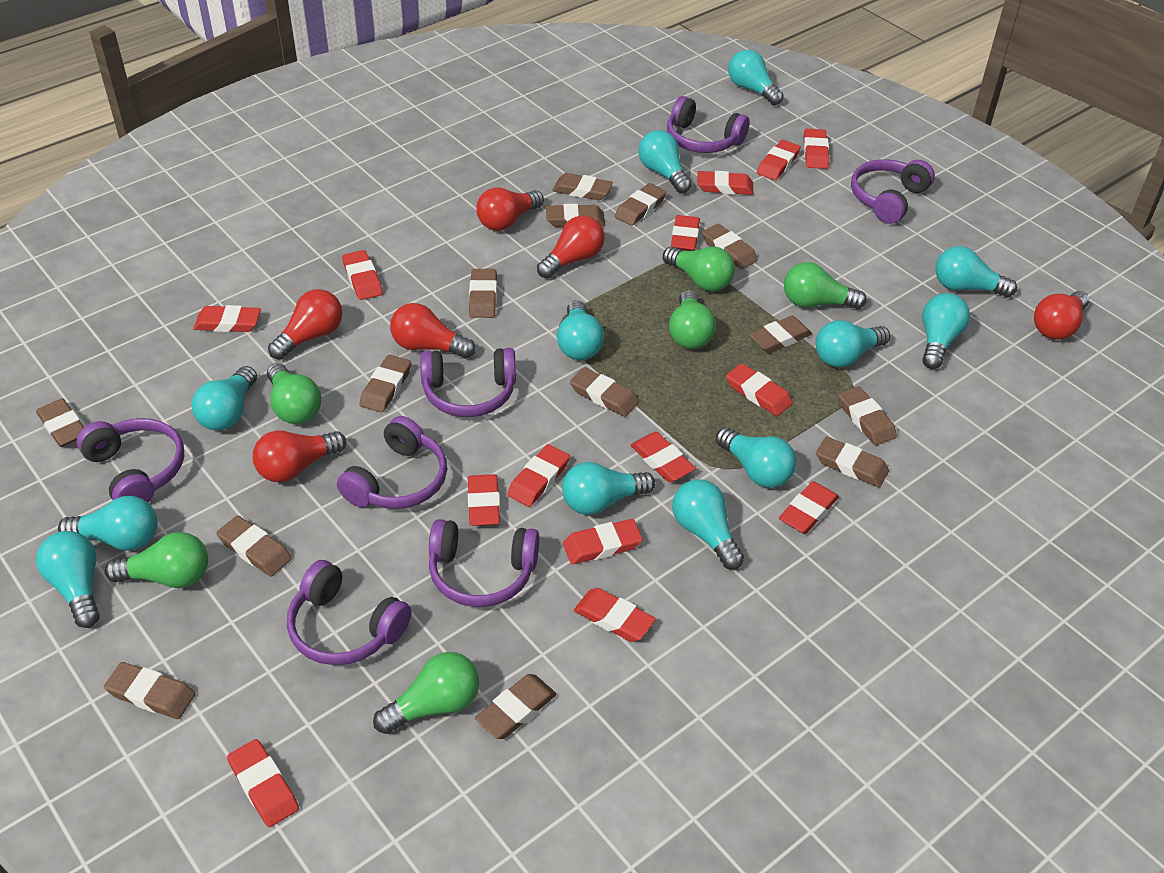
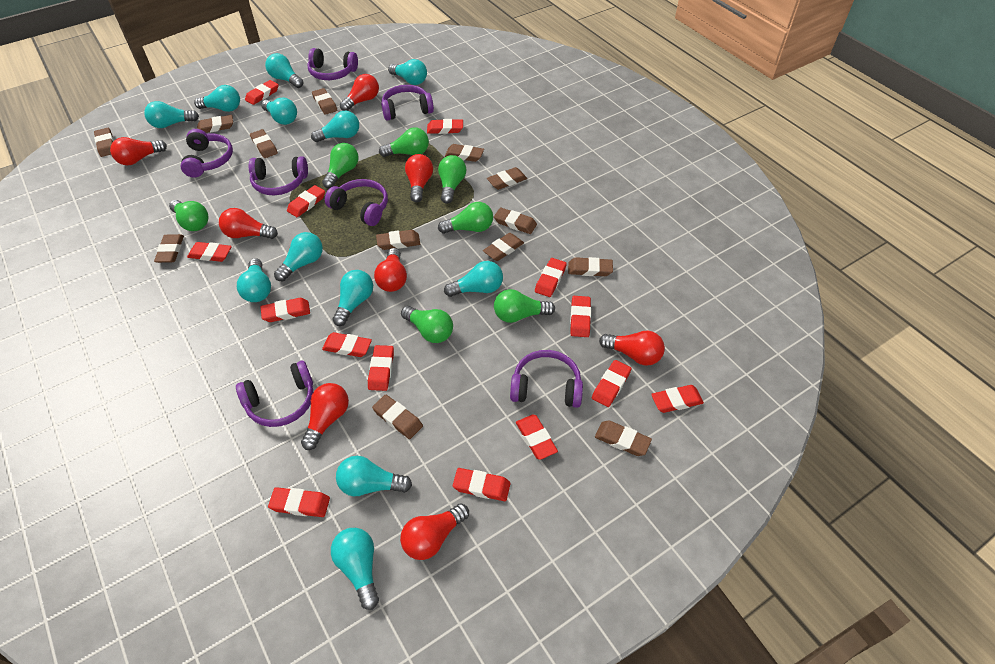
brown eraser: 14 -> 13
green light bulb: 6 -> 7
red light bulb: 6 -> 8

